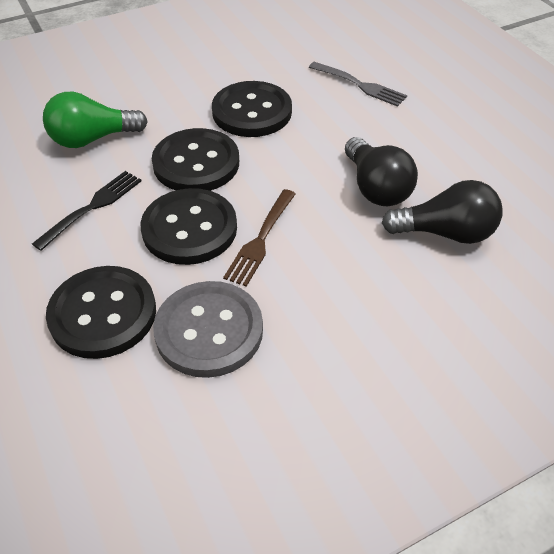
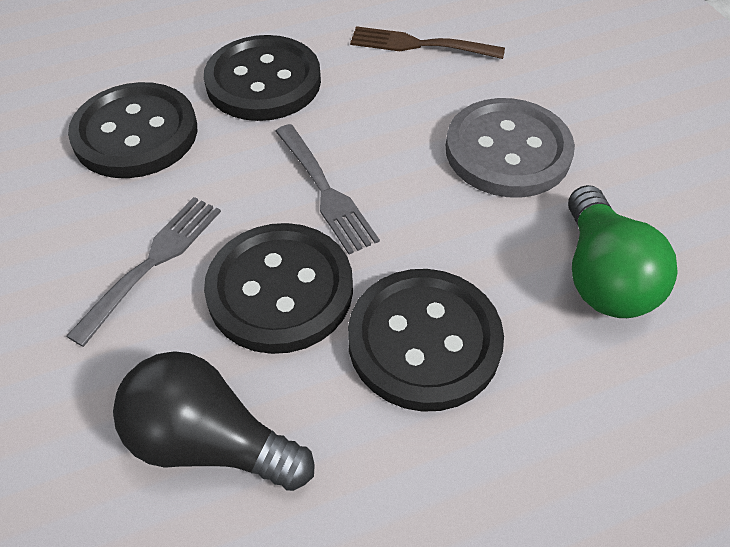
black fork: 1 -> 0
black light bulb: 2 -> 1
grey fork: 1 -> 2

